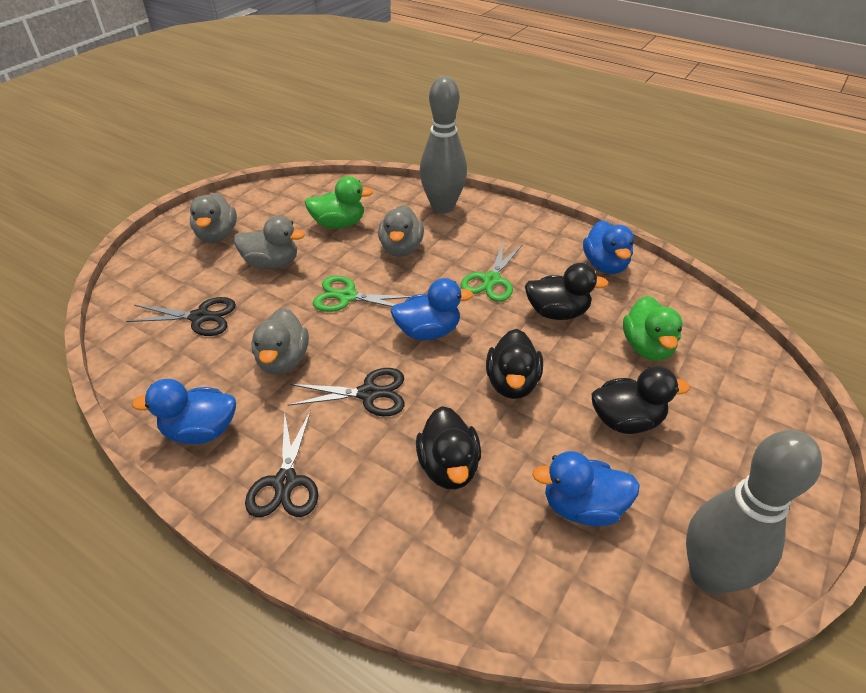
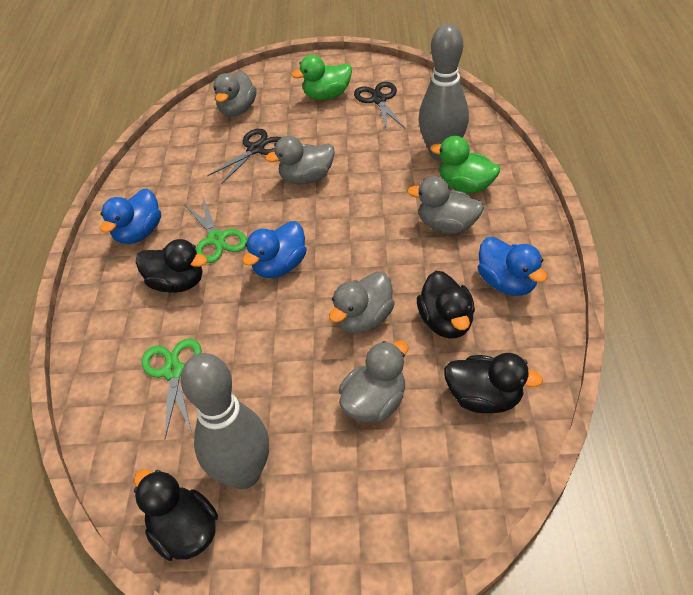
black scissors: 3 -> 2
blue duck: 4 -> 3
grey duck: 4 -> 5

